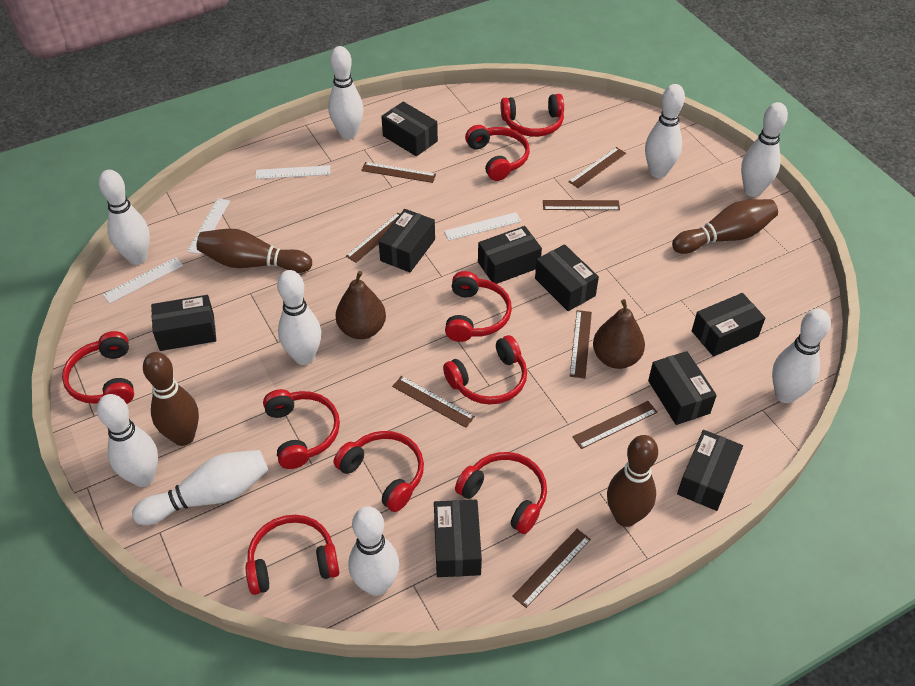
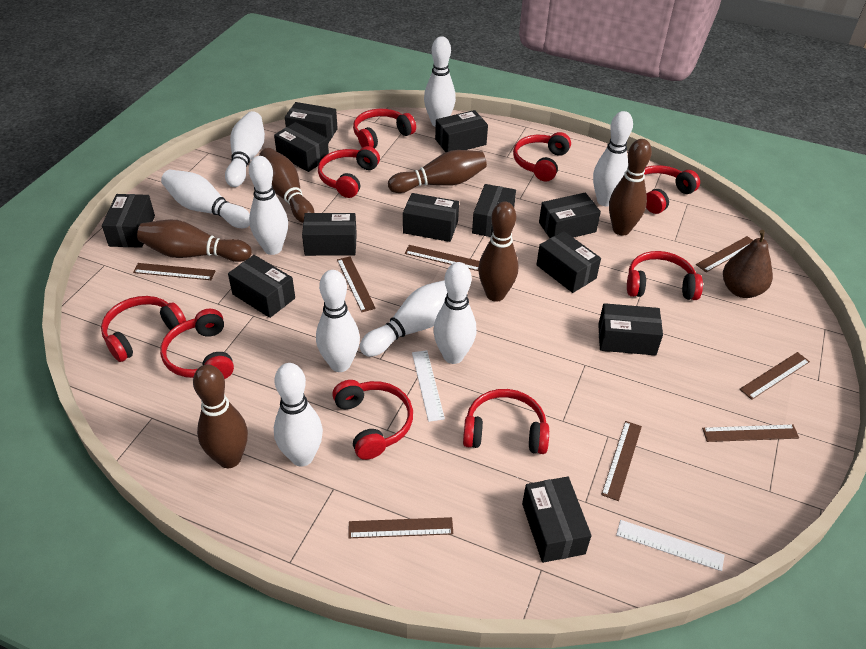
black box: 9 -> 12
brown bowling pin: 4 -> 6
brown pear: 2 -> 1
white ruler: 4 -> 2

